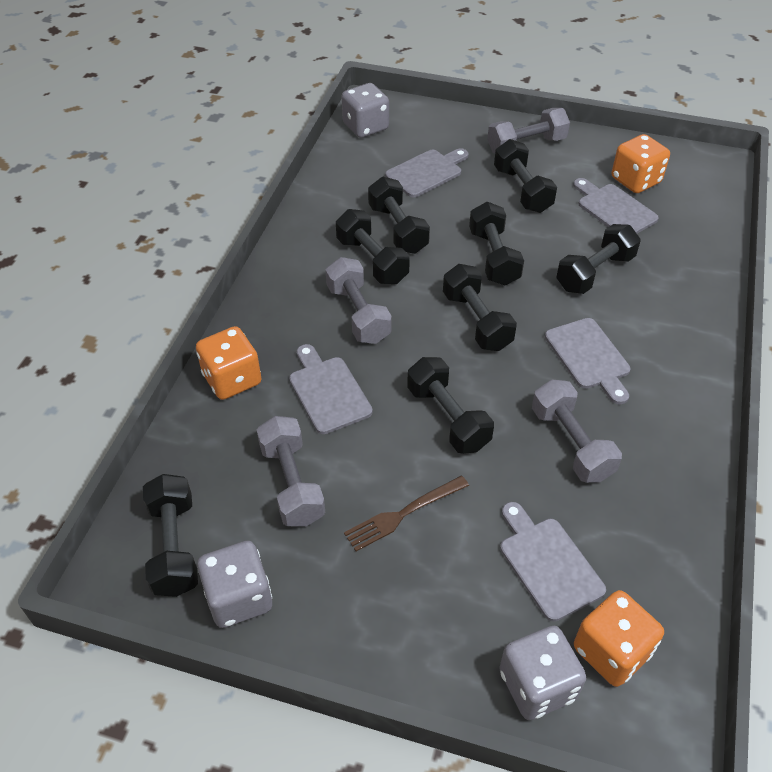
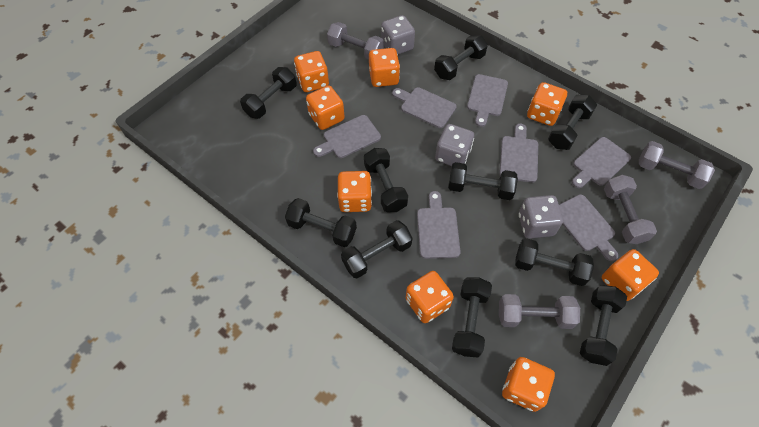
black dumbbell: 8 -> 10
brown fork: 1 -> 0
grey cutting board: 5 -> 7
orange dice: 3 -> 8

